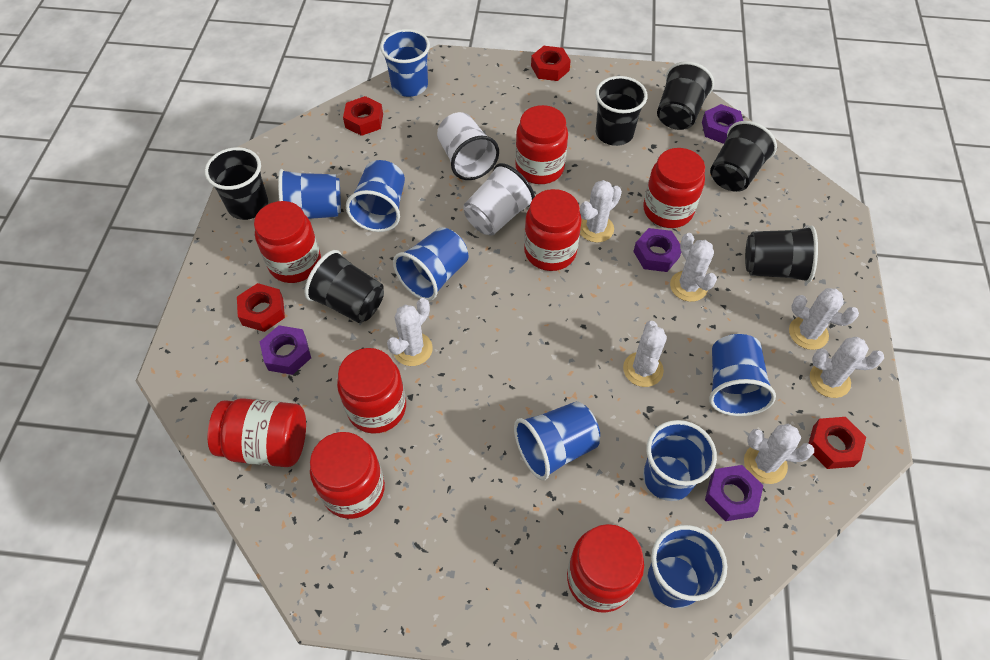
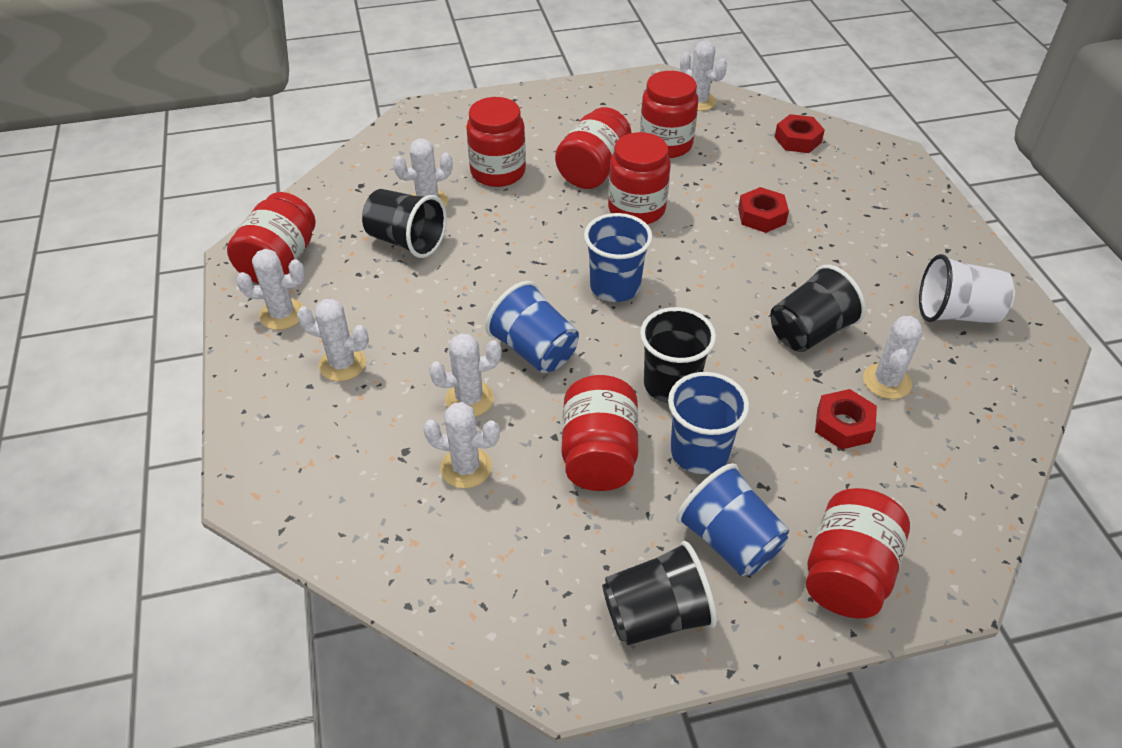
black cup: 6 -> 4
blue cup: 8 -> 4
purple nut: 4 -> 0
red jar: 8 -> 7
red nut: 4 -> 3
white cup: 2 -> 1

